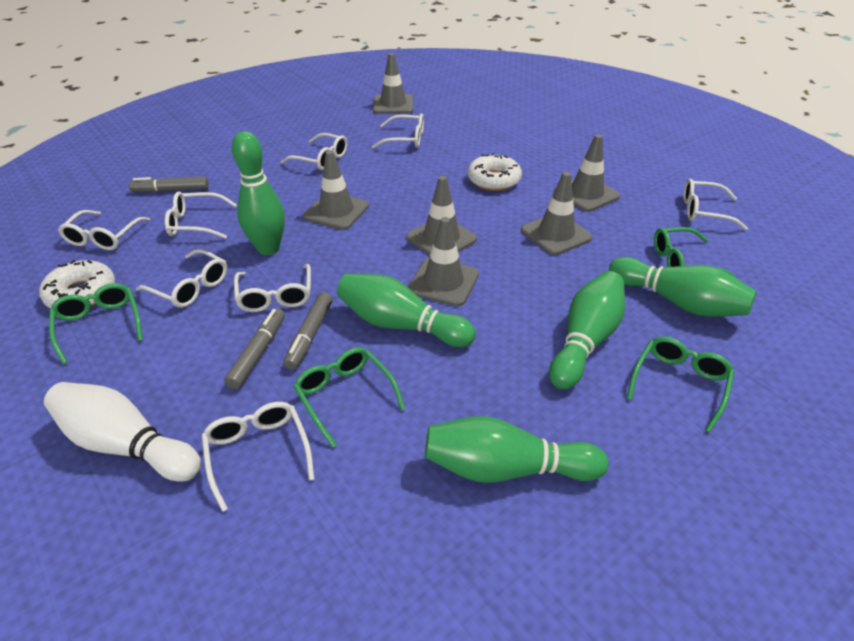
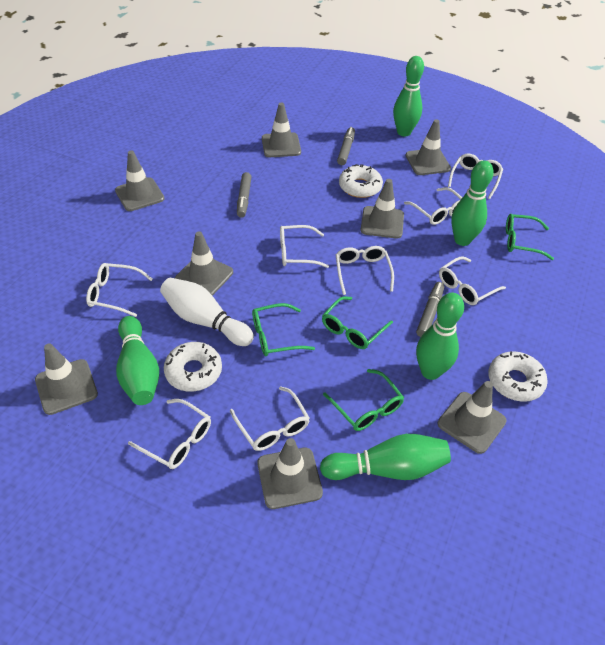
grey traffic cone: 6 -> 8
white donut: 2 -> 3

